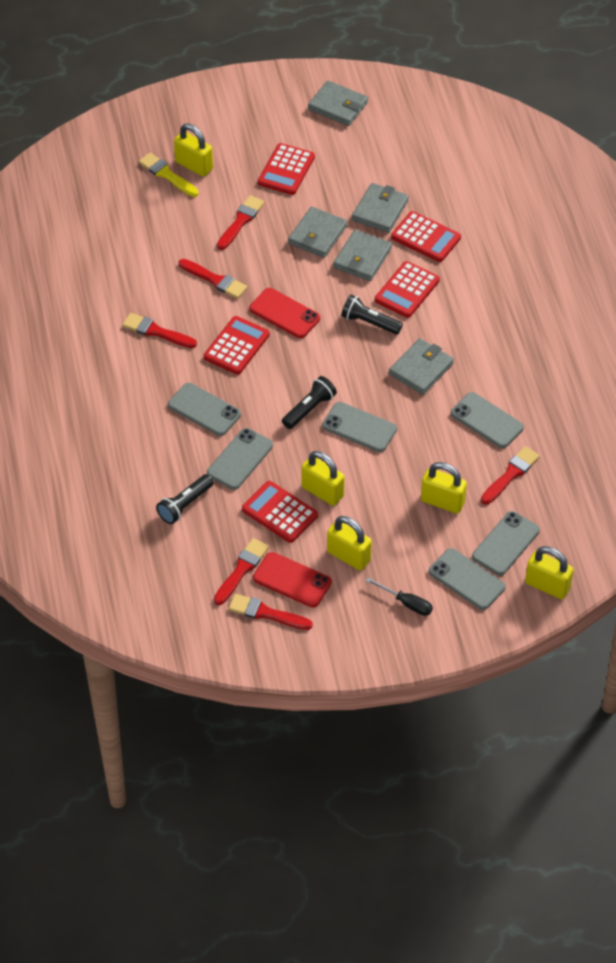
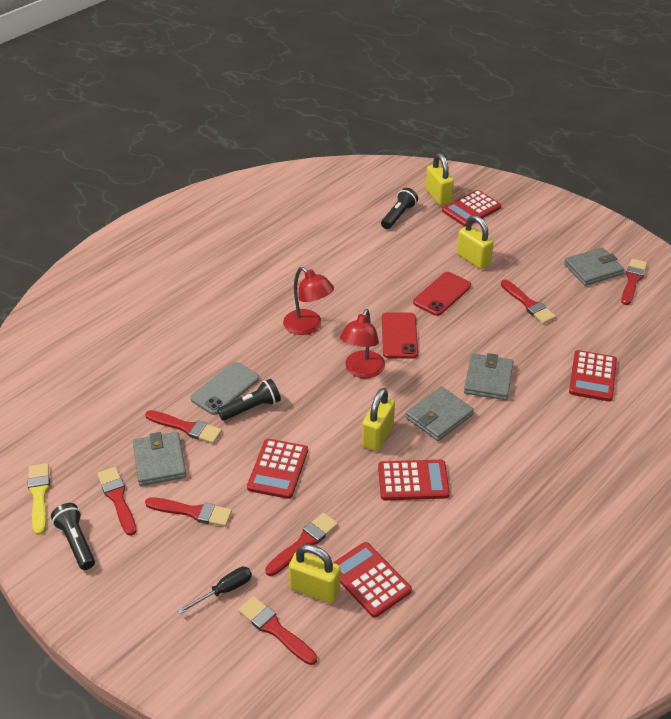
grey phone: 6 -> 1
grey wallet: 5 -> 4
red brush: 6 -> 7
red lamp: 0 -> 2
yellow padlock: 5 -> 4

